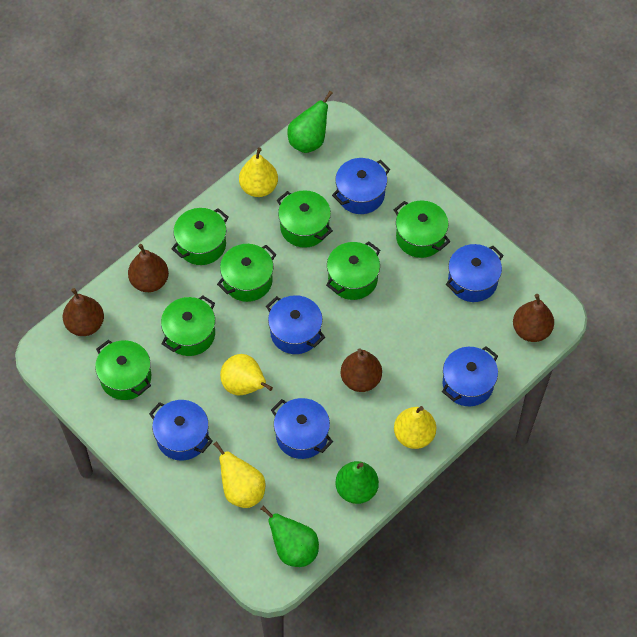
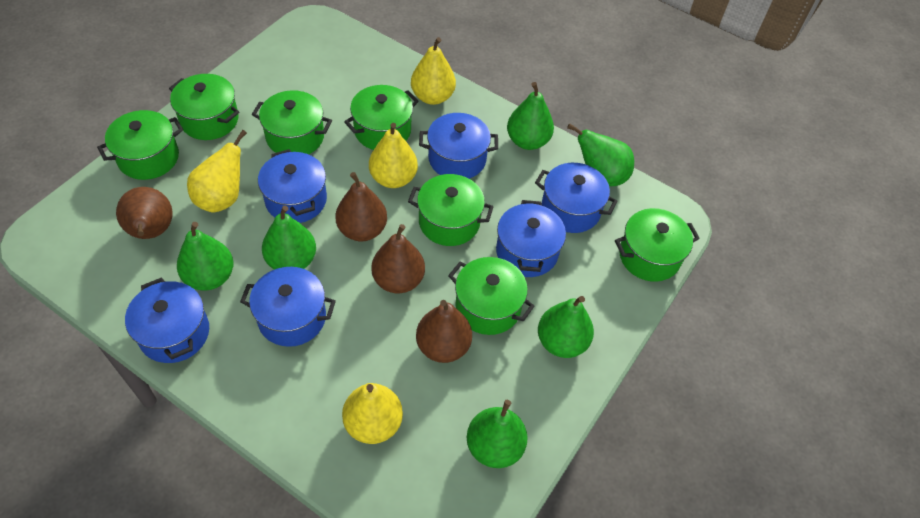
green pear: 3 -> 6

